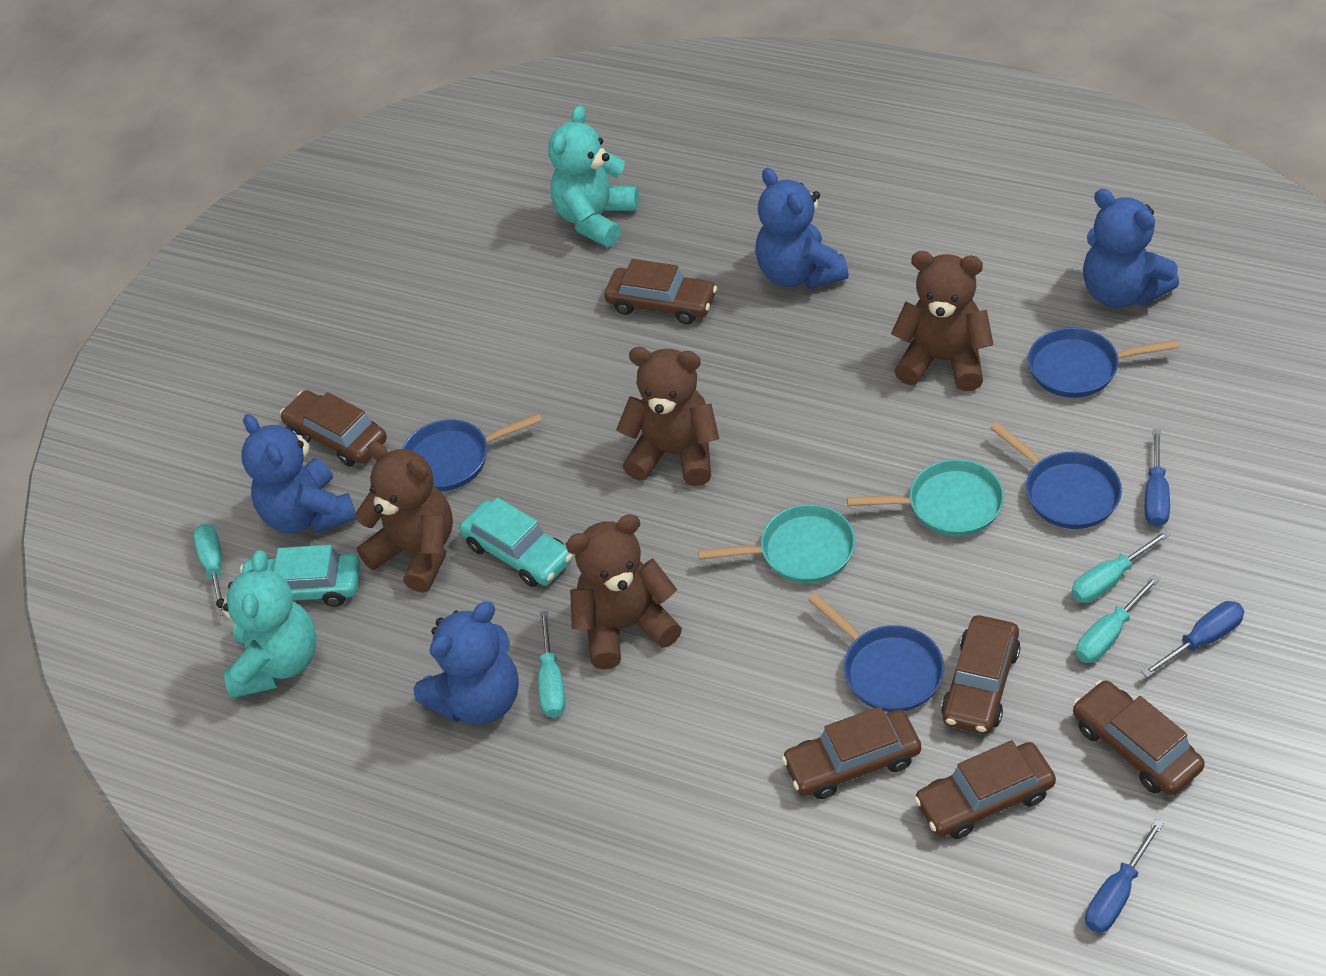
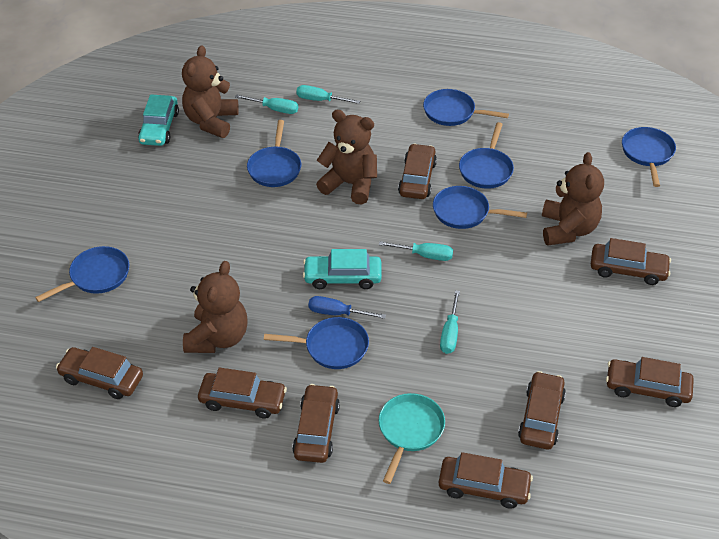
blue pan: 4 -> 7
blue screwdriver: 3 -> 1
blue teddy bear: 4 -> 0
brown car: 6 -> 8
turquoise pan: 2 -> 1
turquoise teddy bear: 2 -> 0

